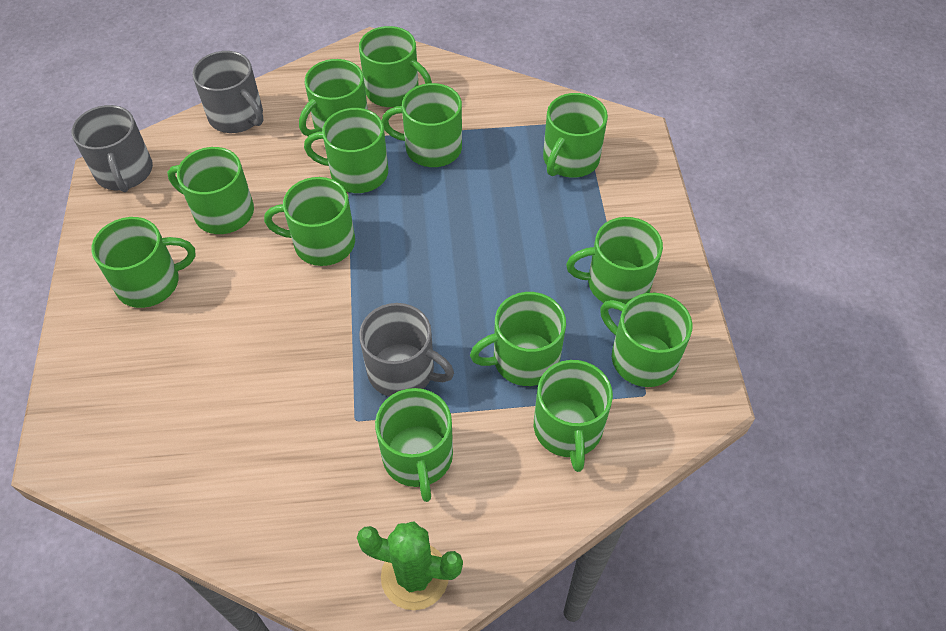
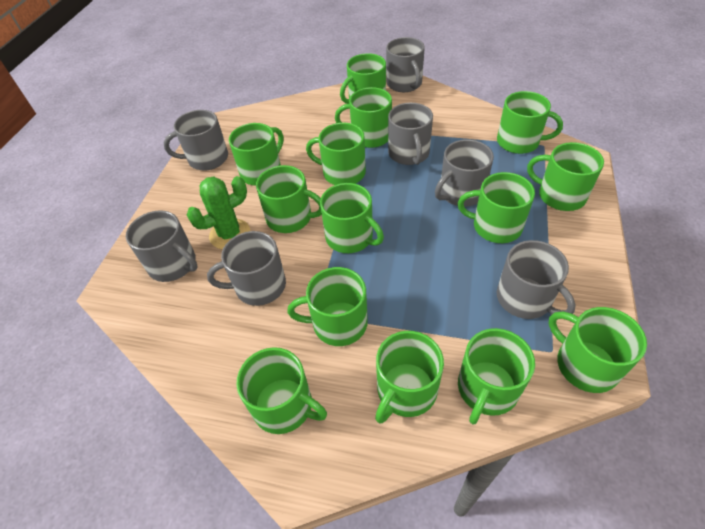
green mug: 13 -> 14
grey mug: 3 -> 7

